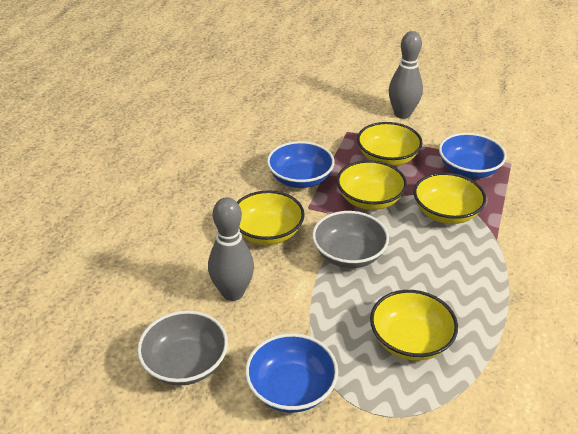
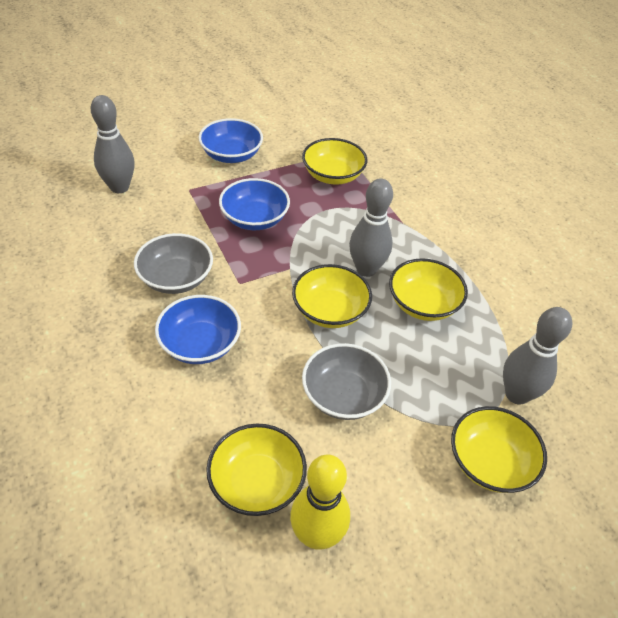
grey bowling pin: 2 -> 3
yellow bowling pin: 0 -> 1

